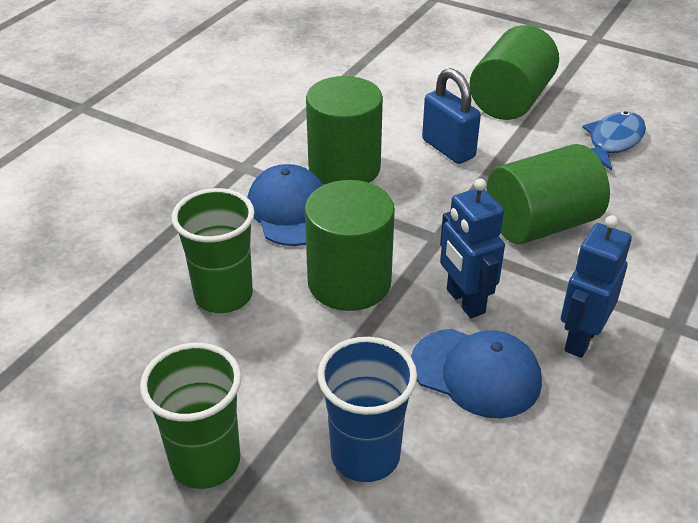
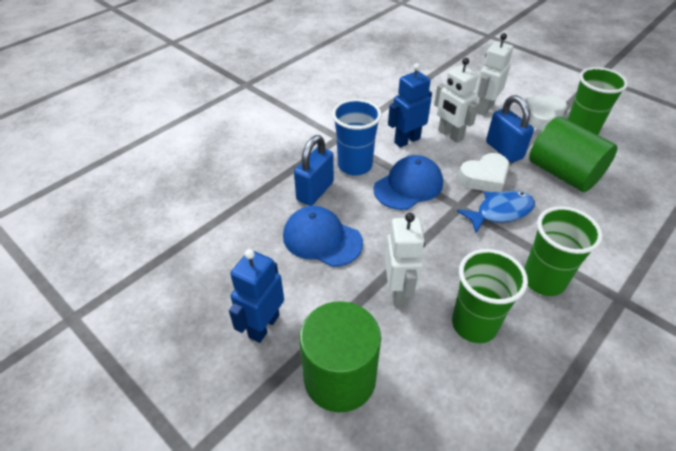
blue padlock: 1 -> 2
green cup: 2 -> 3
green cylinder: 4 -> 2
white heart: 0 -> 2
white robot: 0 -> 3

